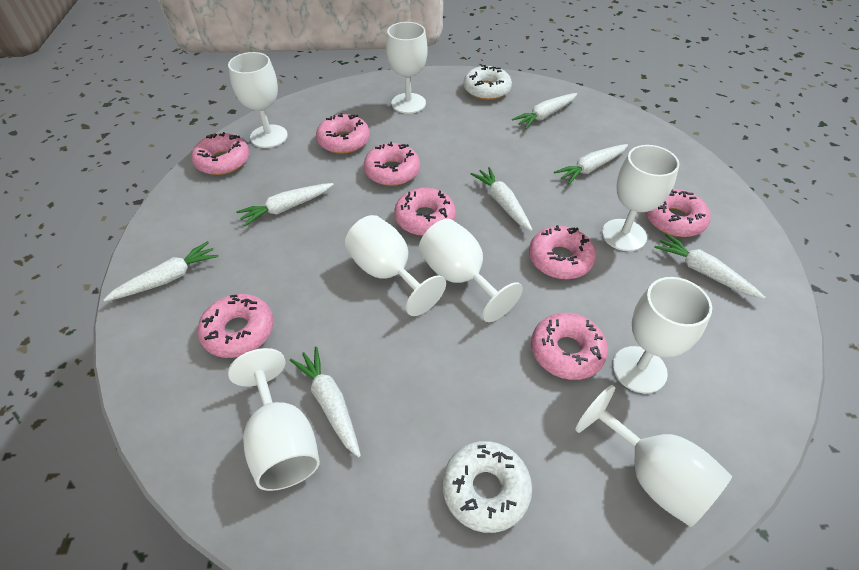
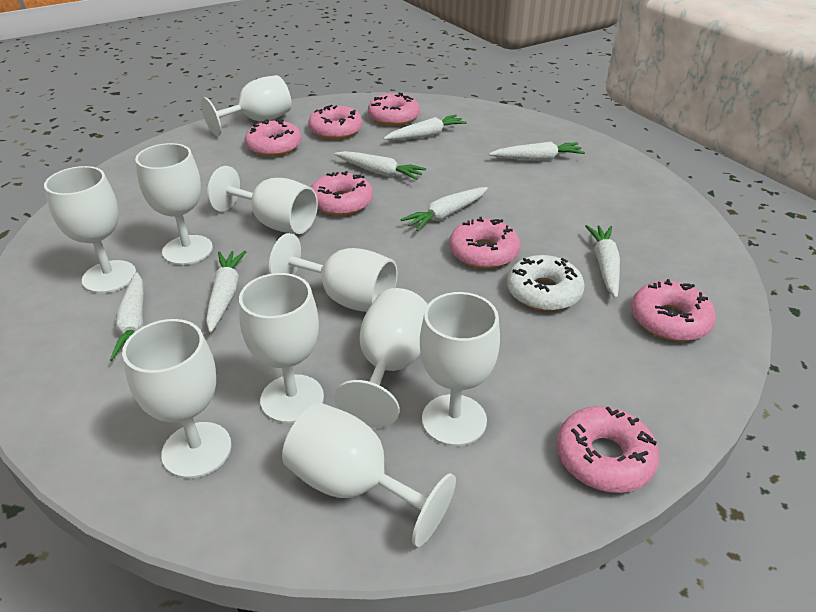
pink donut: 8 -> 7
white donut: 2 -> 1
white goblet: 8 -> 10

